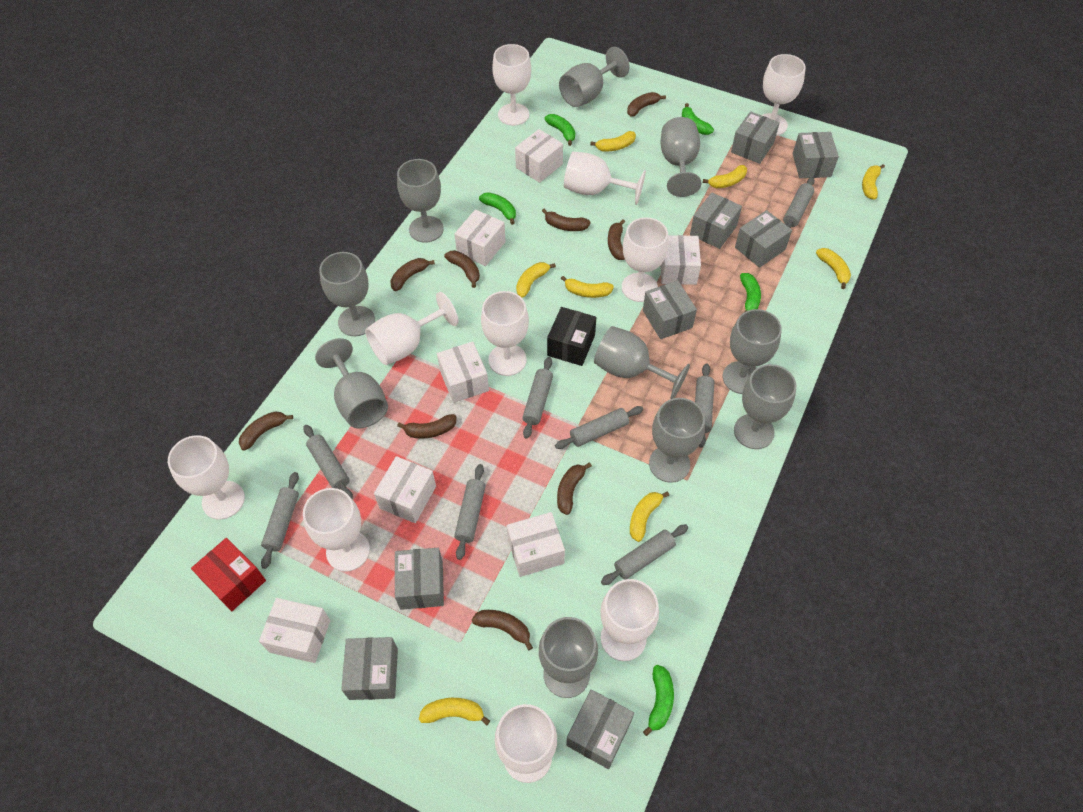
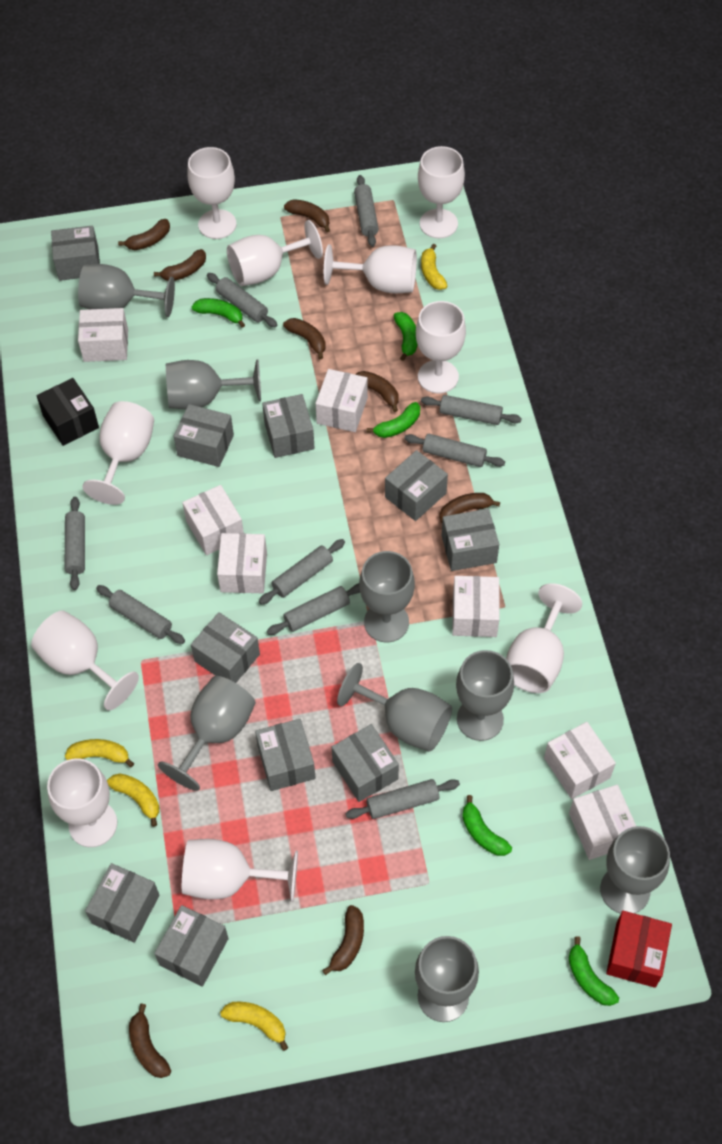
brown banana: 9 -> 8
grey box: 8 -> 10
grey goblet: 10 -> 8
grey rolling pin: 8 -> 9
yellow banana: 8 -> 4

